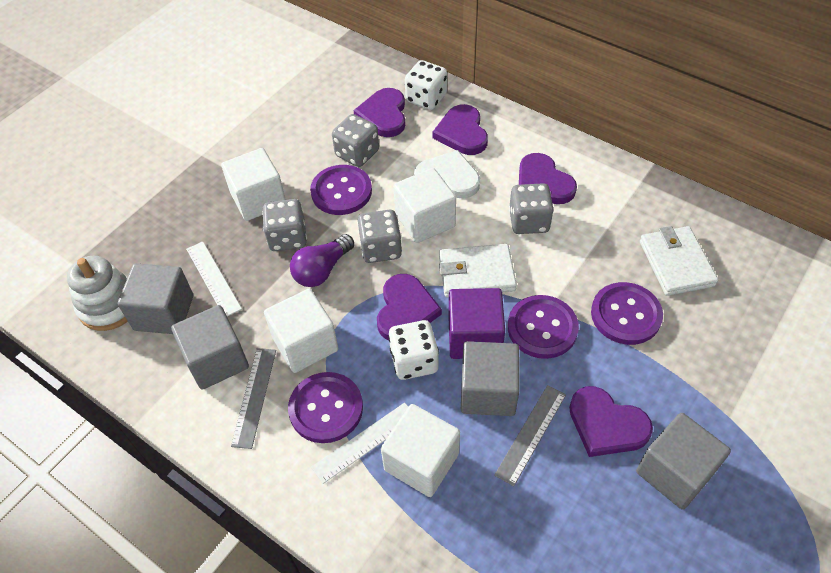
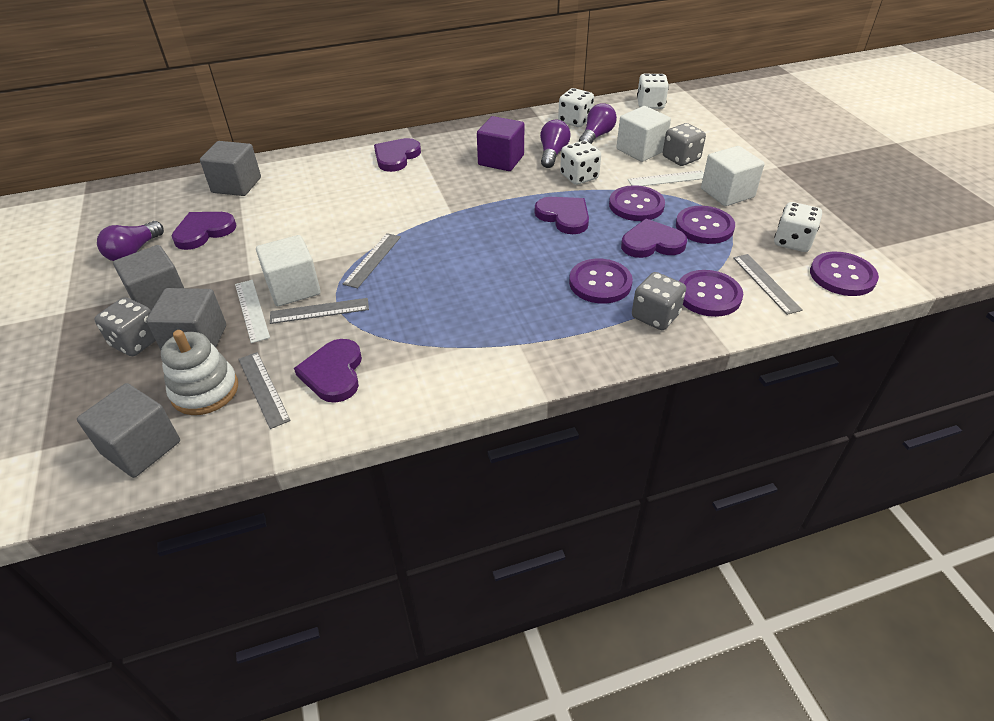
grey dice: 4 -> 3
grey ruler: 2 -> 4
purple button: 4 -> 5
purple light bulb: 1 -> 3
white cube: 4 -> 3
white dice: 2 -> 4
white heart: 1 -> 0
white wallet: 2 -> 0

